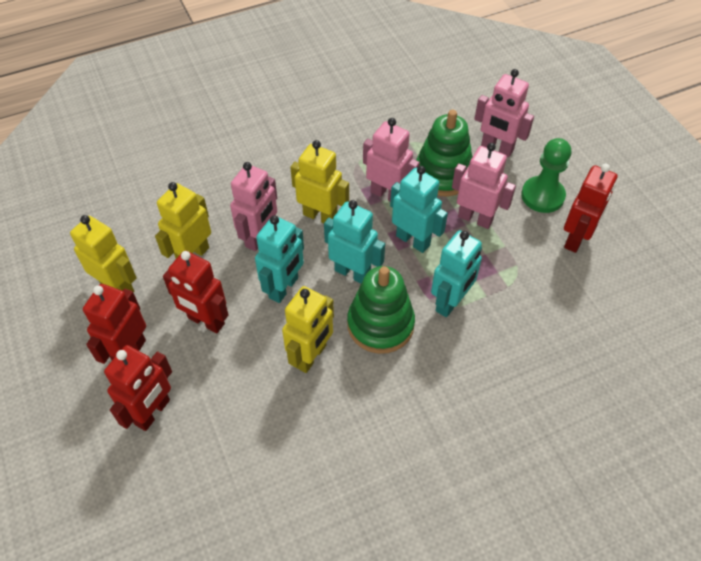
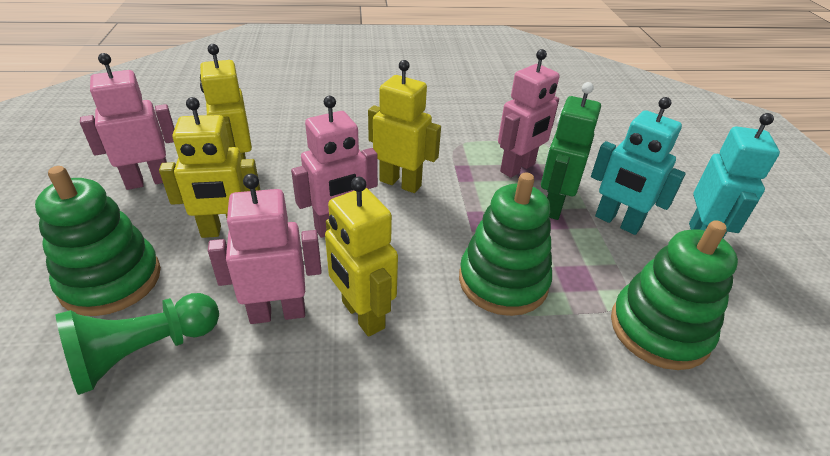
green robot: 0 -> 1
green stacking toy: 2 -> 3
red robot: 4 -> 0
turquoise robot: 4 -> 2

